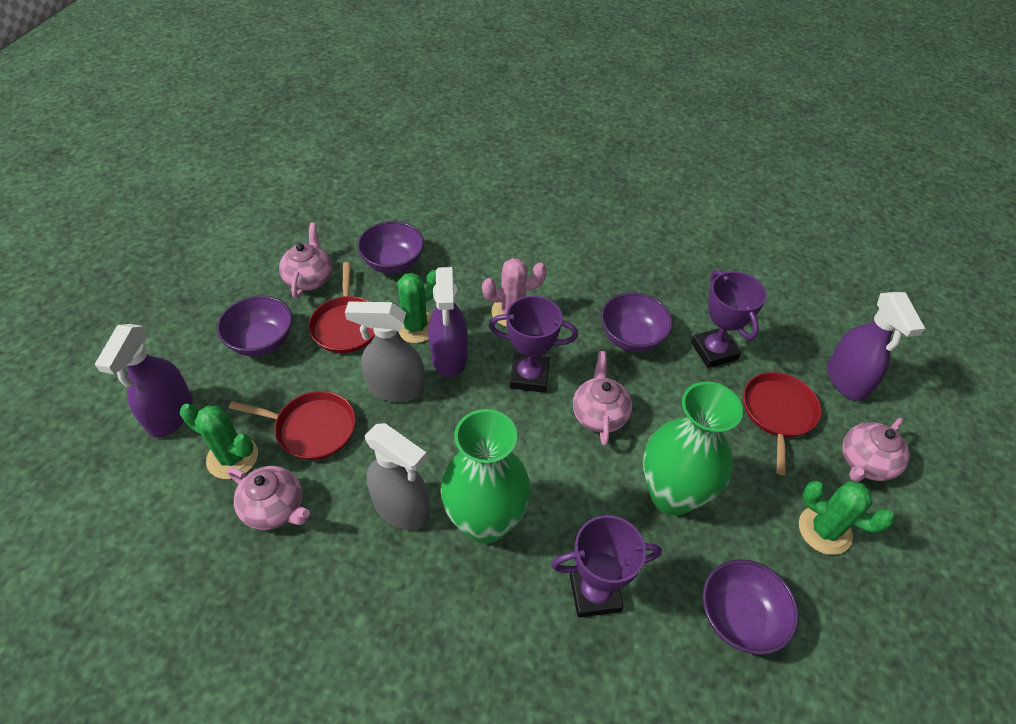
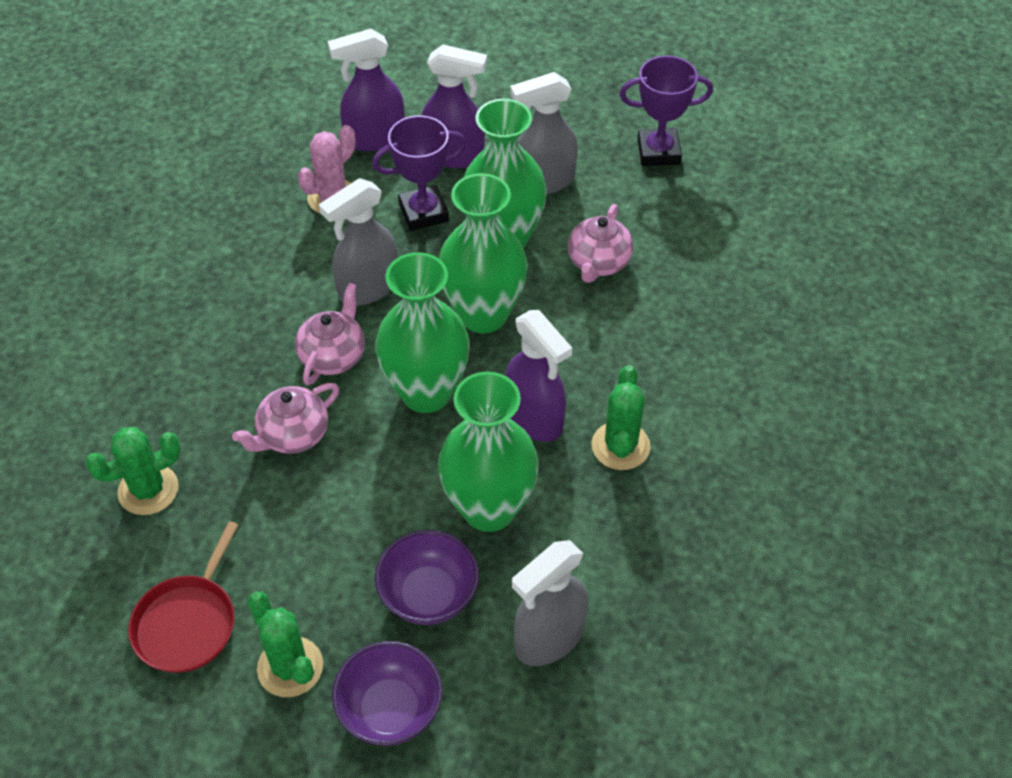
green vase: 2 -> 4
grey spray bottle: 2 -> 3
pink teapot: 4 -> 3
purple bowl: 4 -> 2
purple trophy: 3 -> 2
red pan: 3 -> 1

